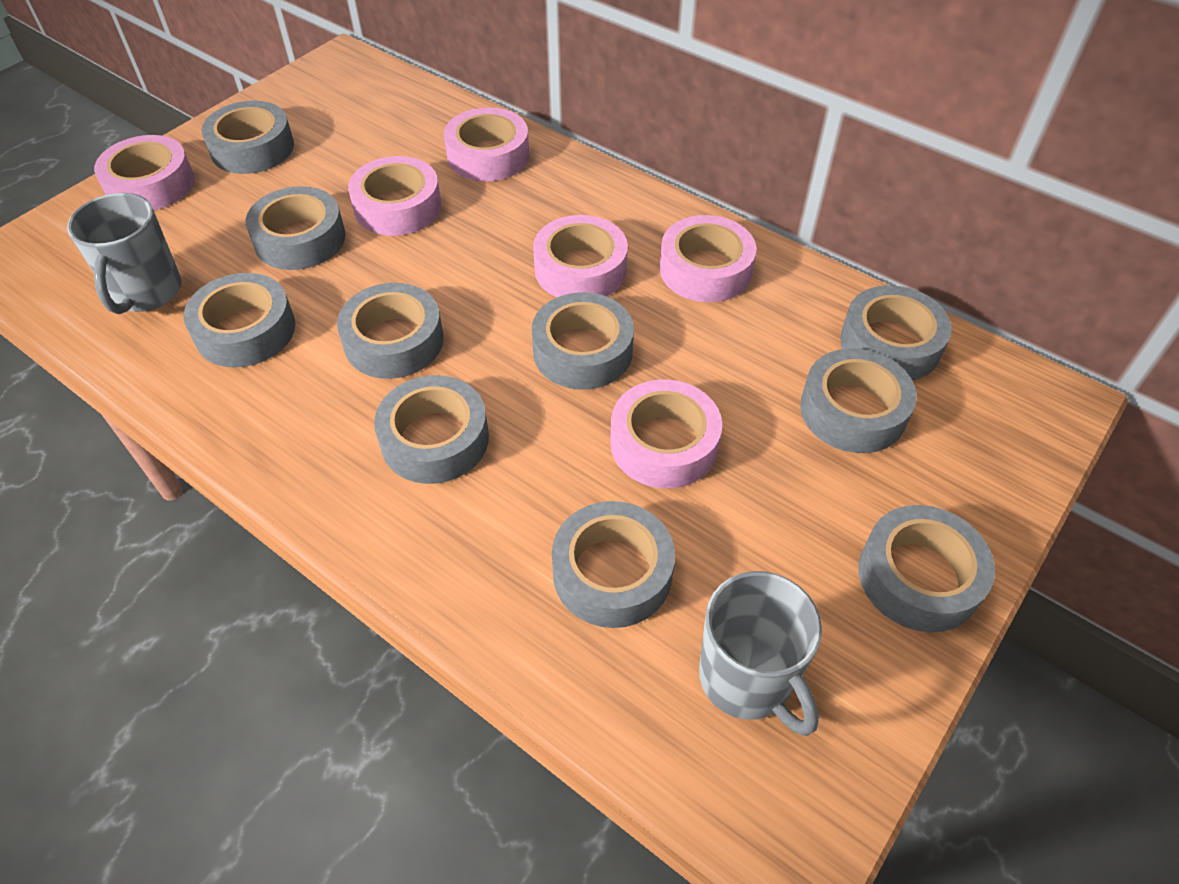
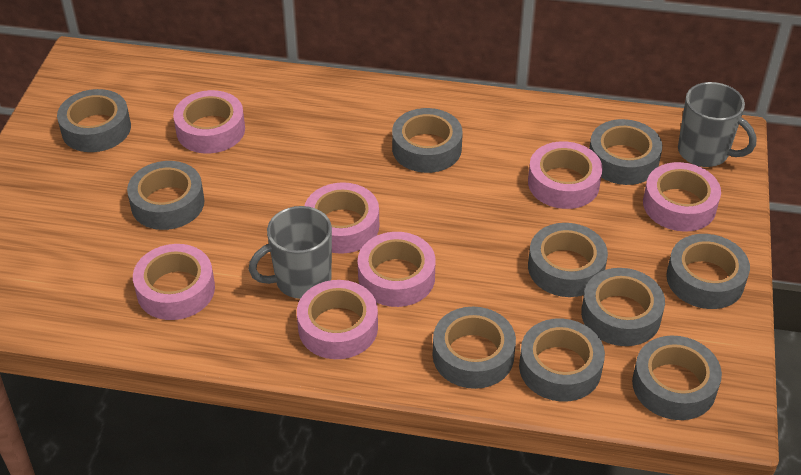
pink tape: 6 -> 7

